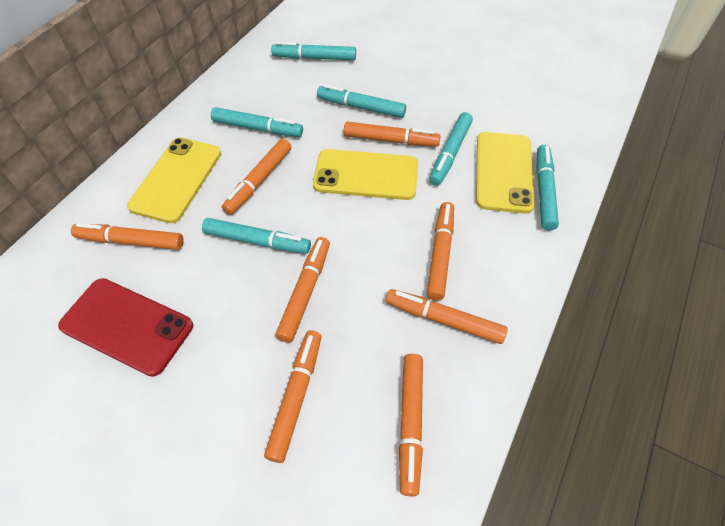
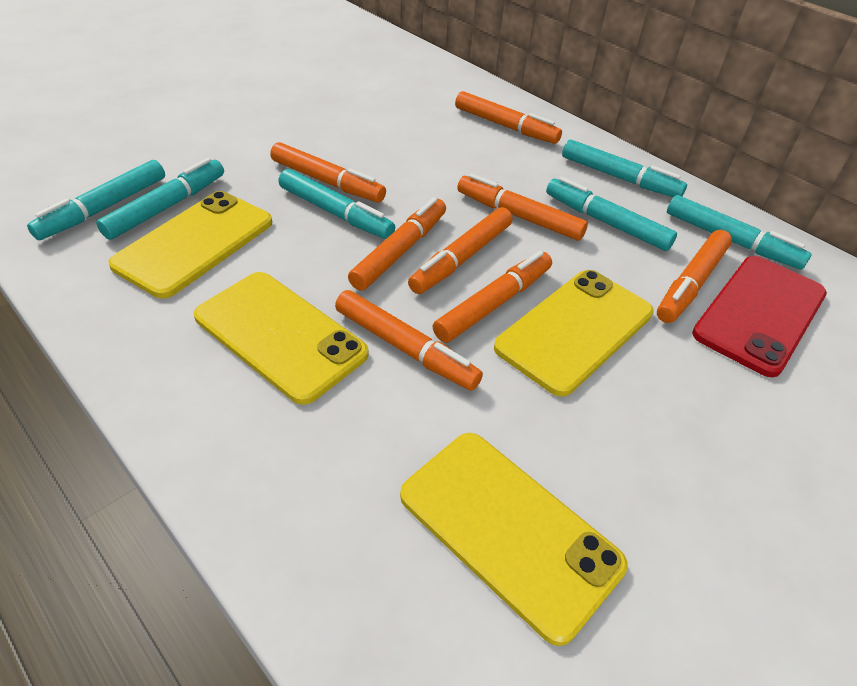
yellow phone: 3 -> 4

